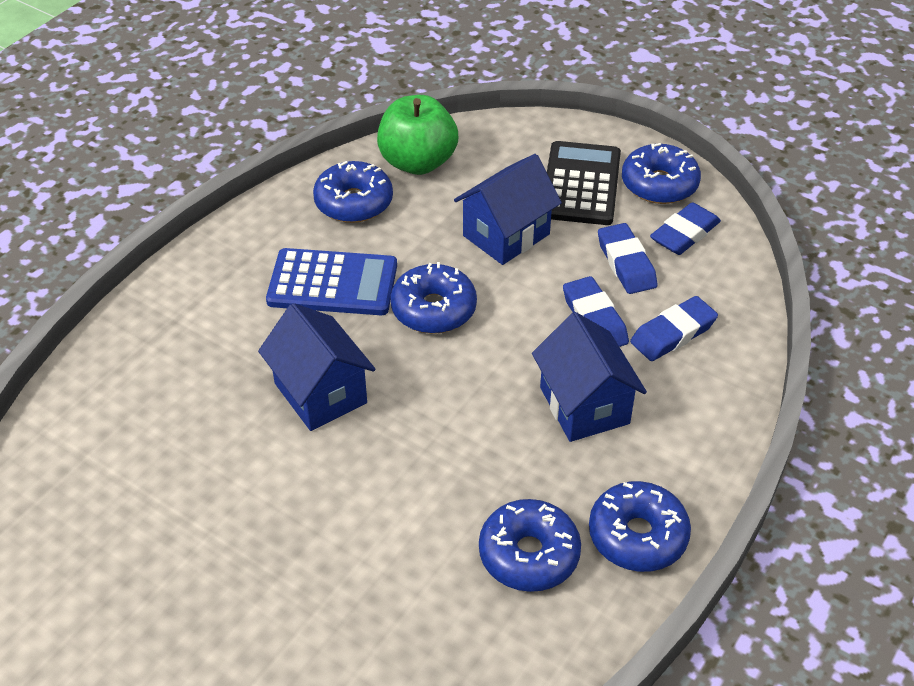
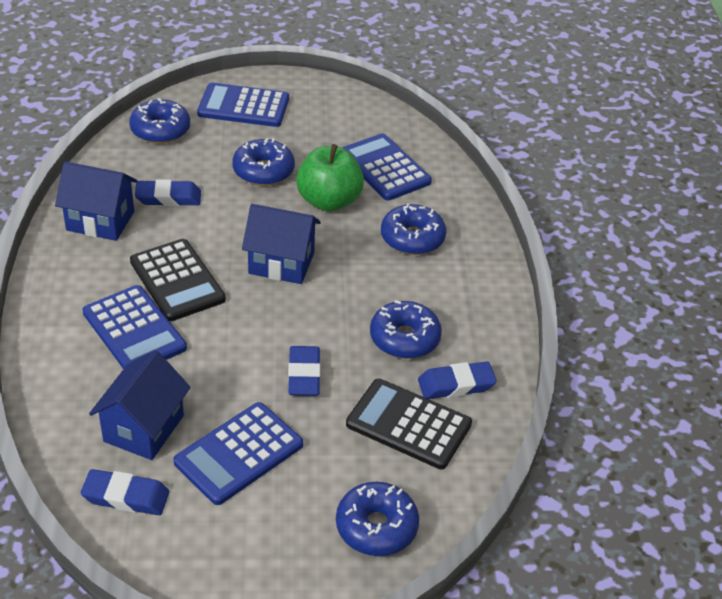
black calculator: 1 -> 2
blue calculator: 1 -> 4

